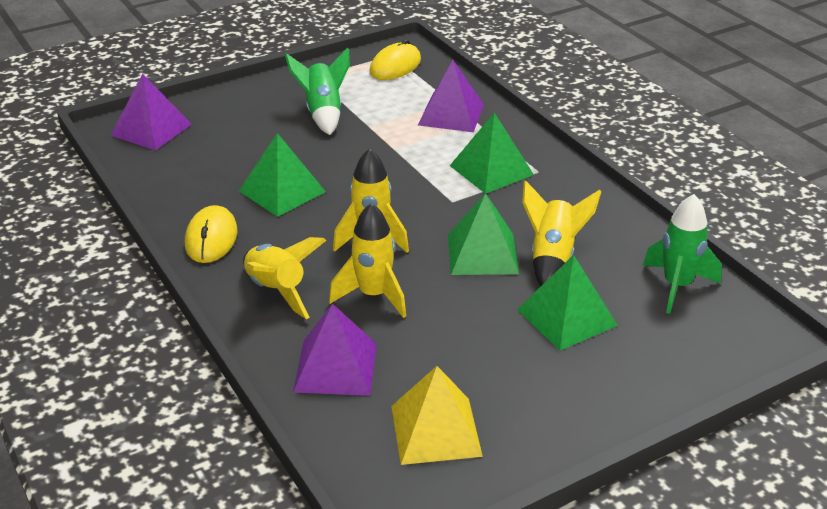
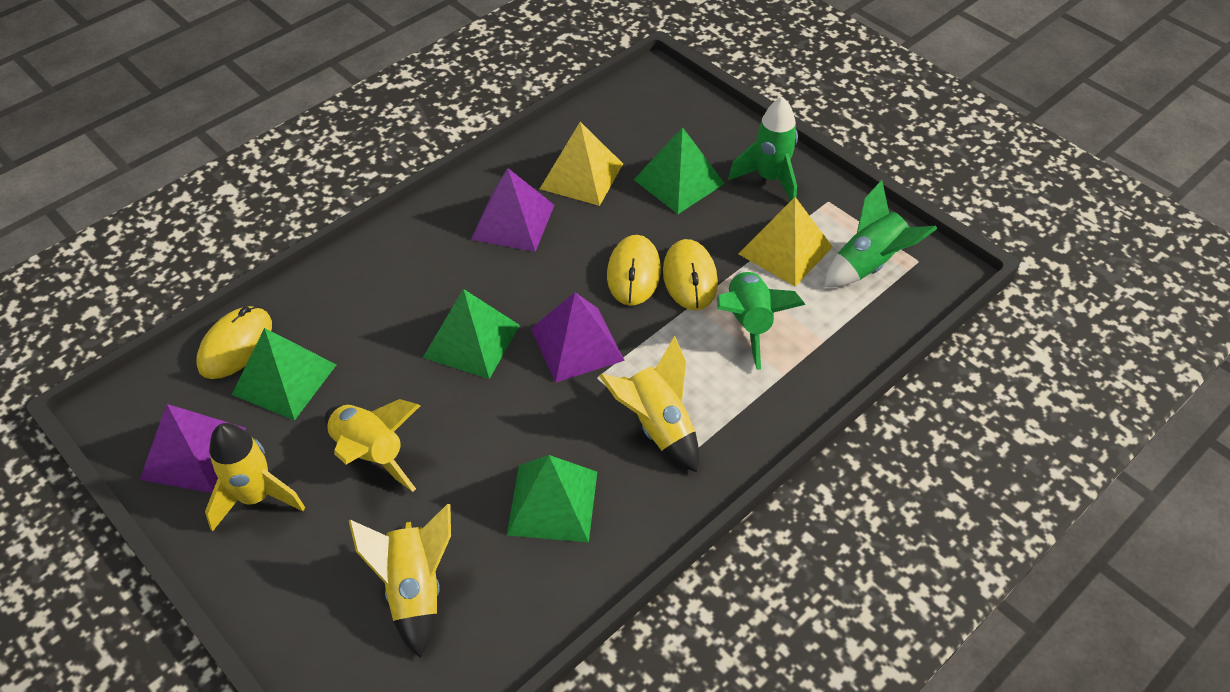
green rocket: 2 -> 3
yellow mouse: 2 -> 3
yellow pyramid: 1 -> 2

